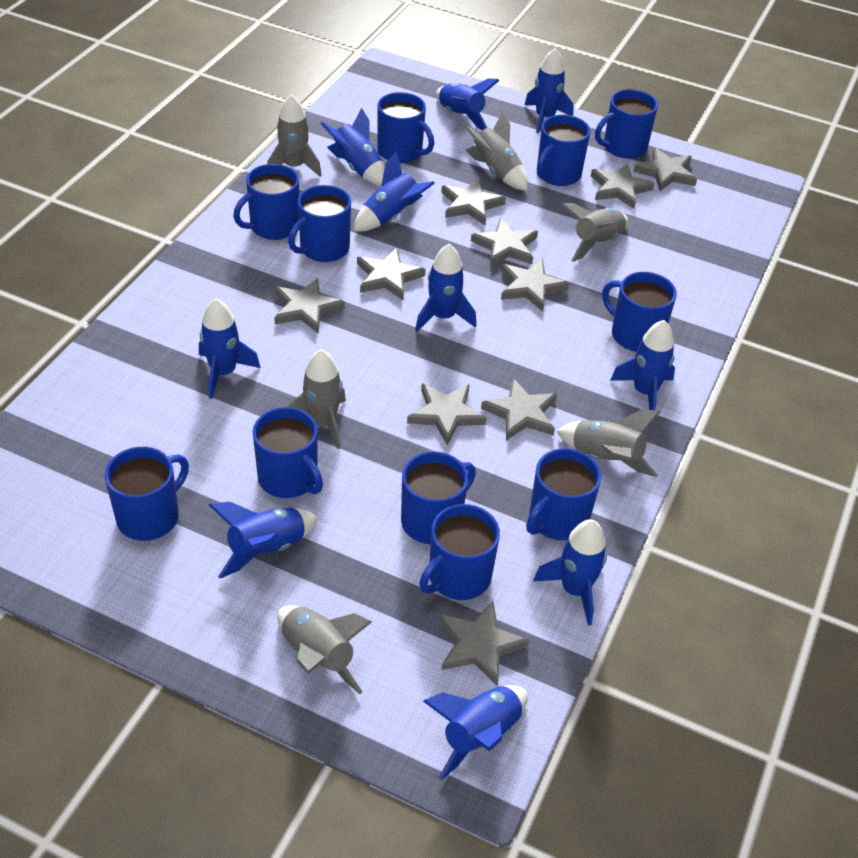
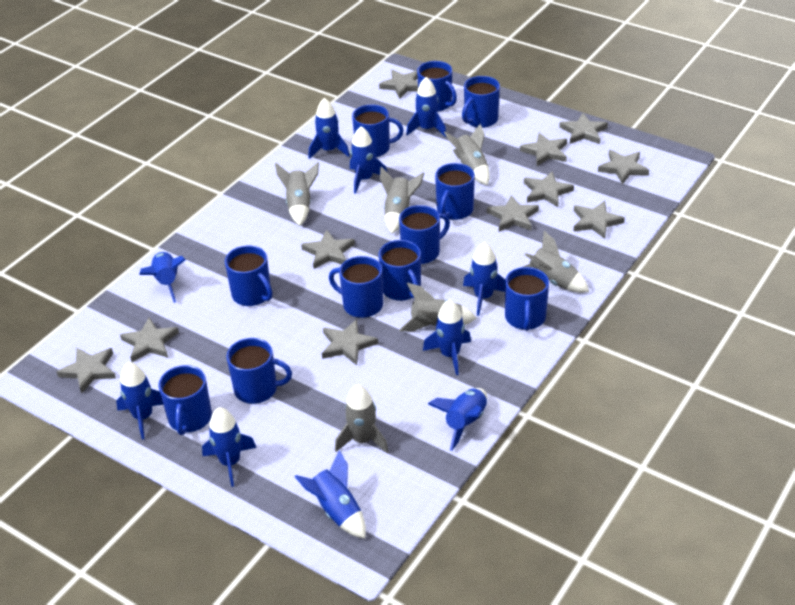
grey star: 10 -> 11

